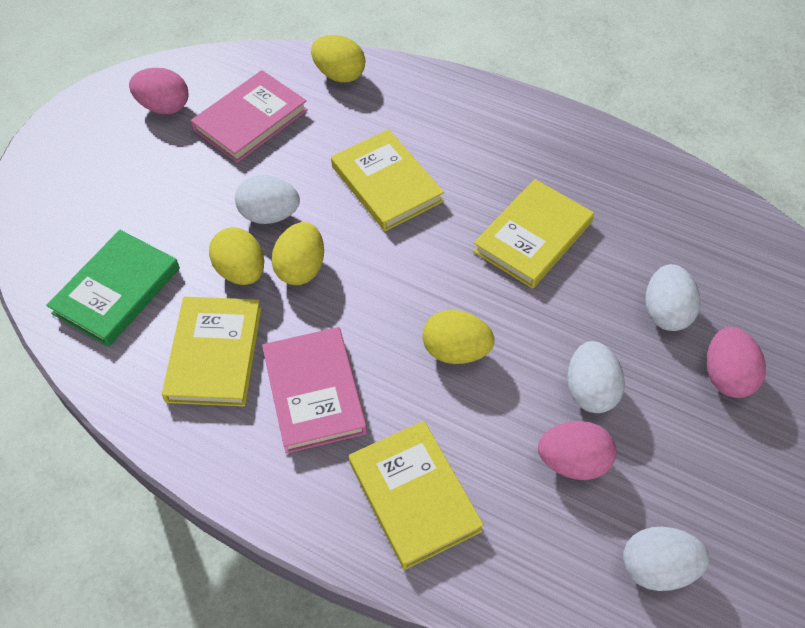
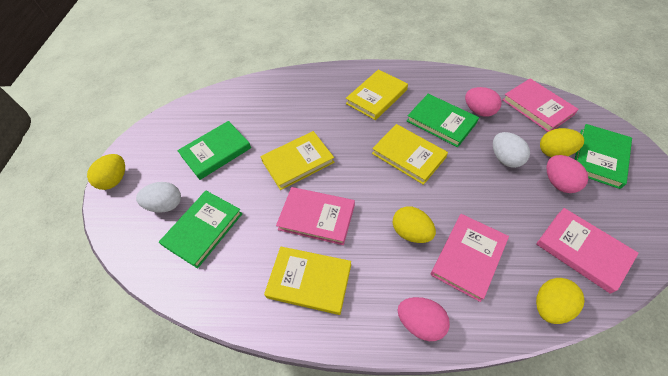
green book: 1 -> 4
pink book: 2 -> 4
white egg: 4 -> 2

